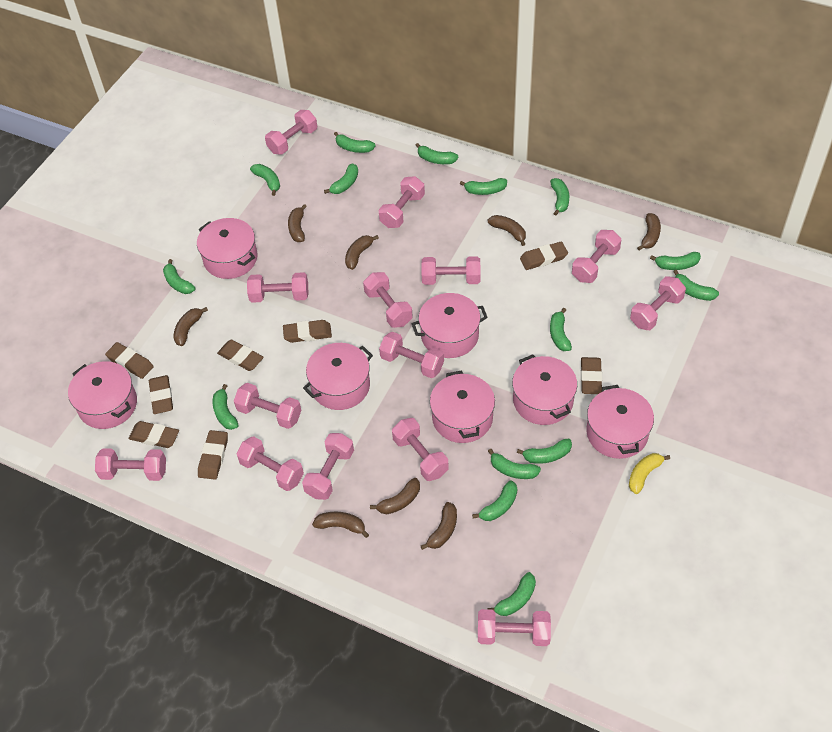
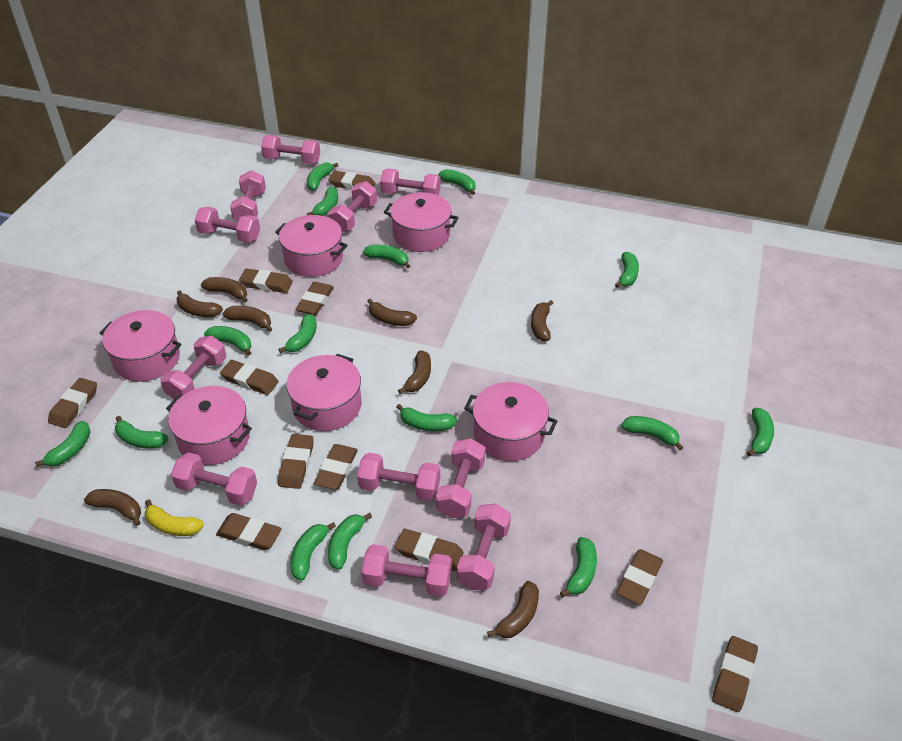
brown eraser: 8 -> 11
pink dumbbell: 14 -> 11
pink pot: 7 -> 6

